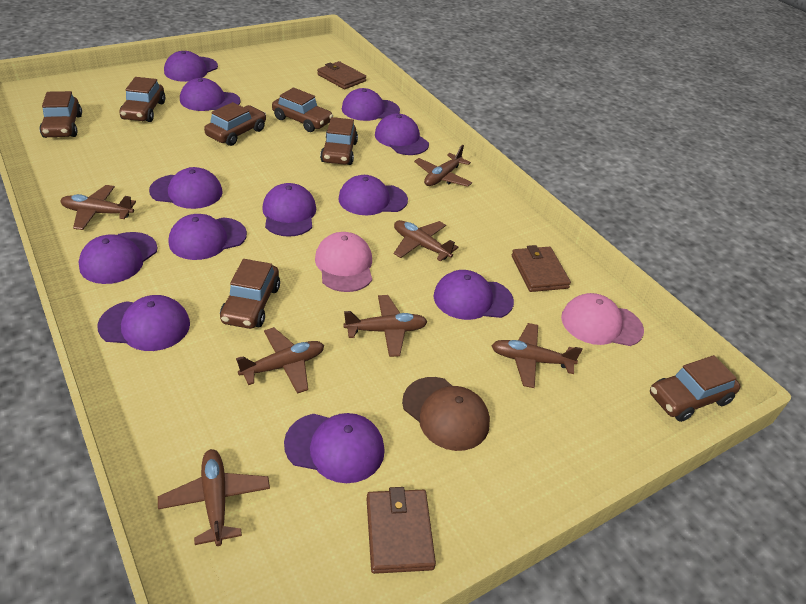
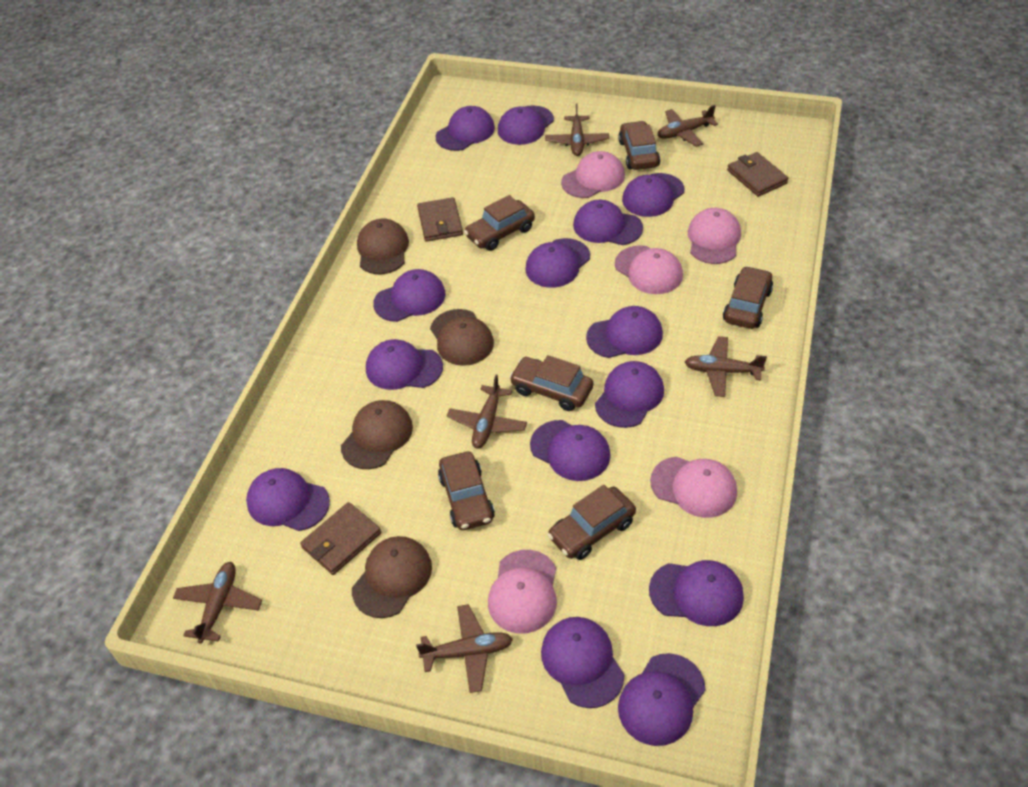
brown cap: 1 -> 4
brown car: 7 -> 6
brown plane: 7 -> 6
pink cap: 2 -> 5
purple cap: 12 -> 14

